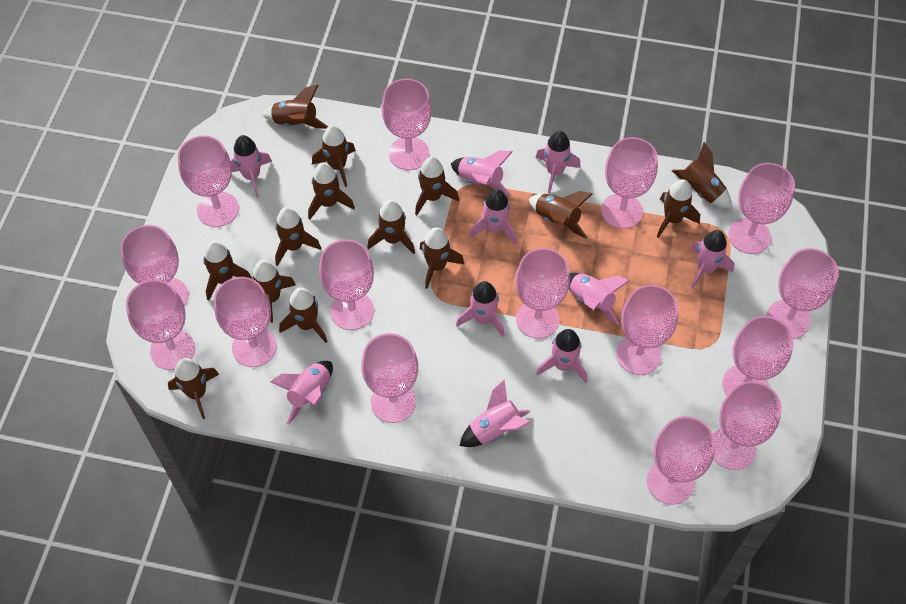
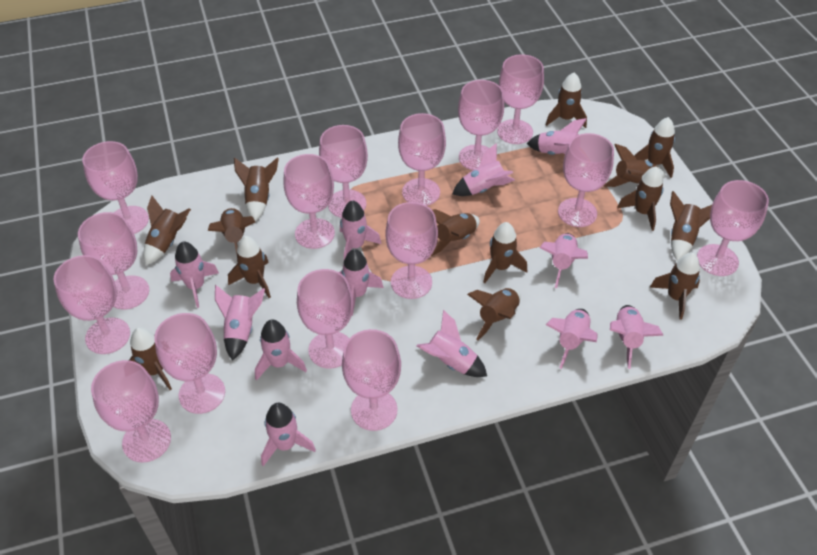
pink rocket: 10 -> 12

